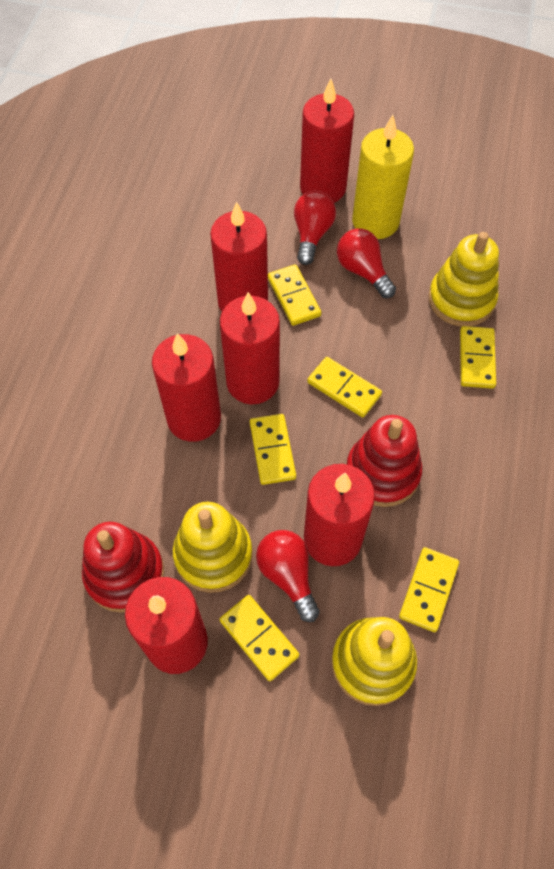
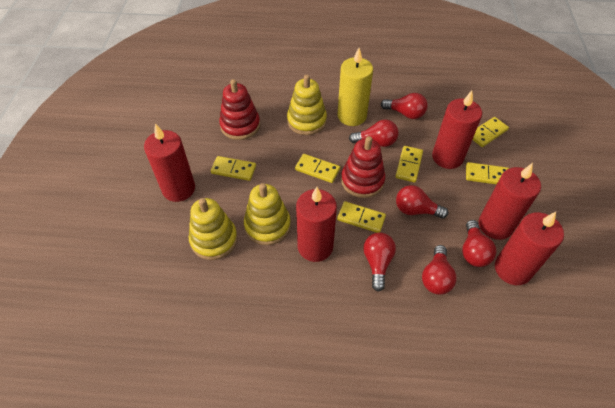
red candle: 6 -> 5
red light bulb: 3 -> 6

